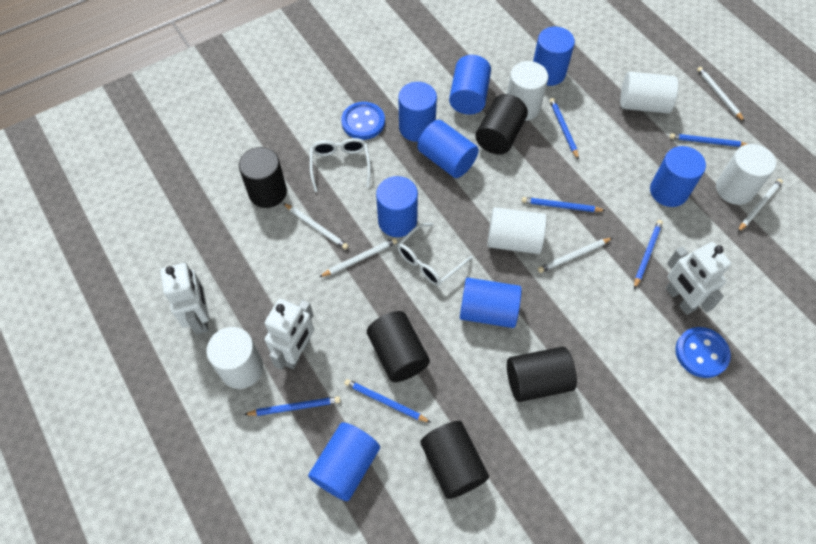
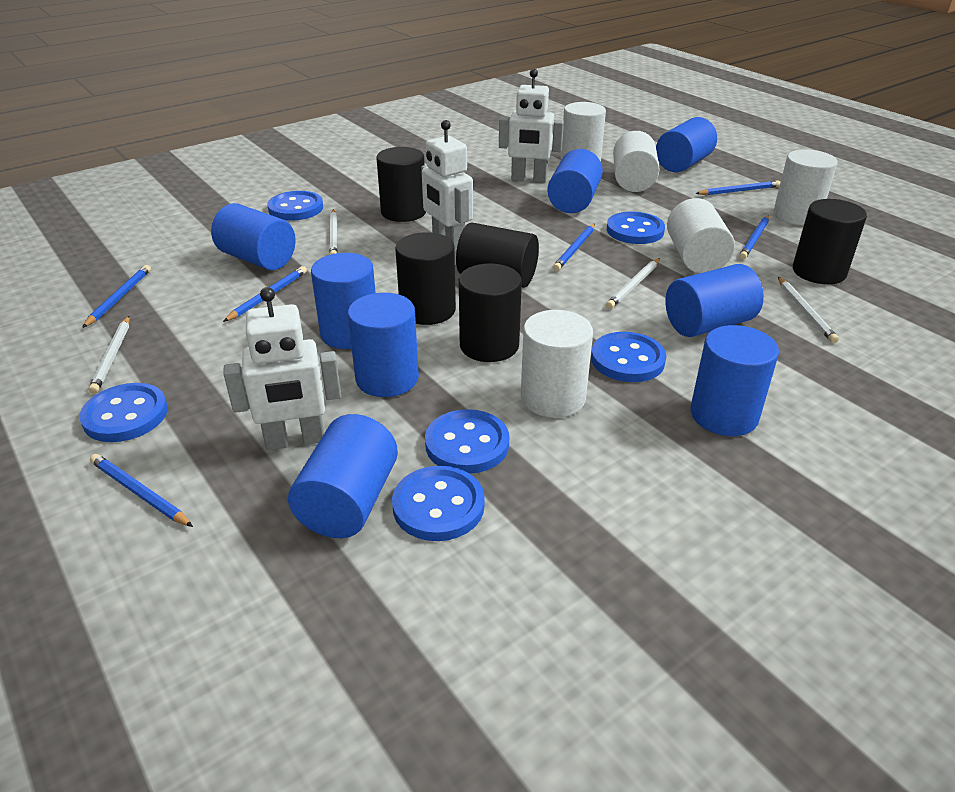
blue button: 2 -> 6
white glasses: 2 -> 0
white pencil: 5 -> 4

